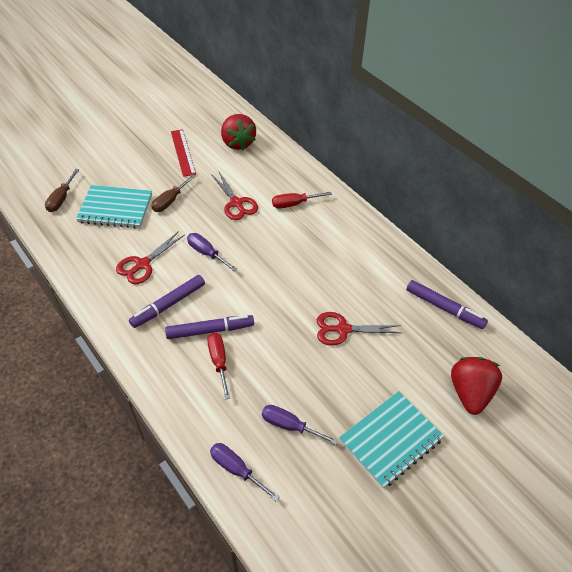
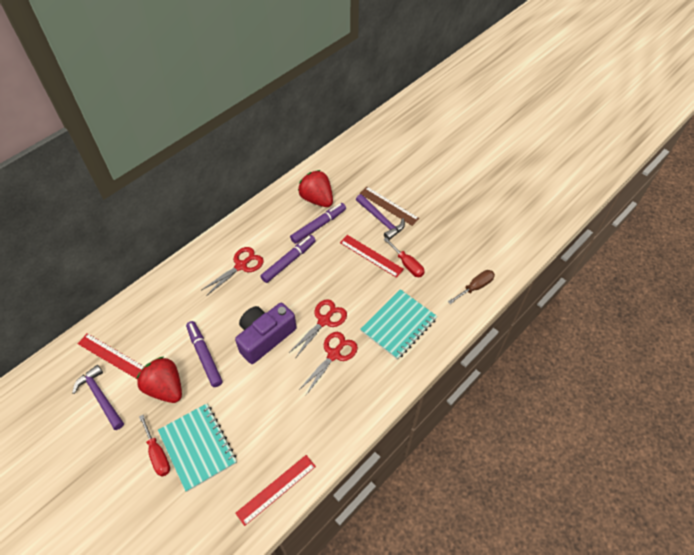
brown ruler: 0 -> 1
brown screwdriver: 2 -> 1
purple camera: 0 -> 1
purple hammer: 0 -> 2
purple screwdriver: 3 -> 0
red ruler: 1 -> 3

